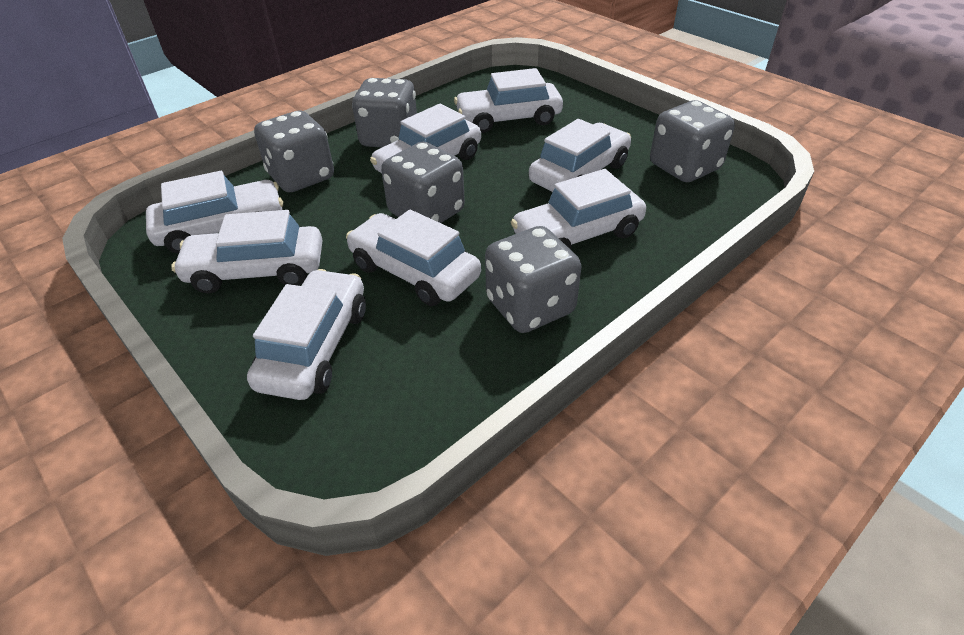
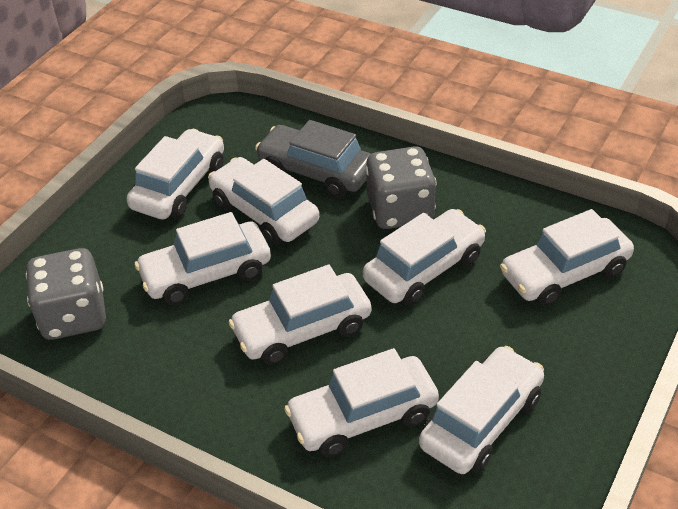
grey car: 0 -> 1
grey dice: 5 -> 2

